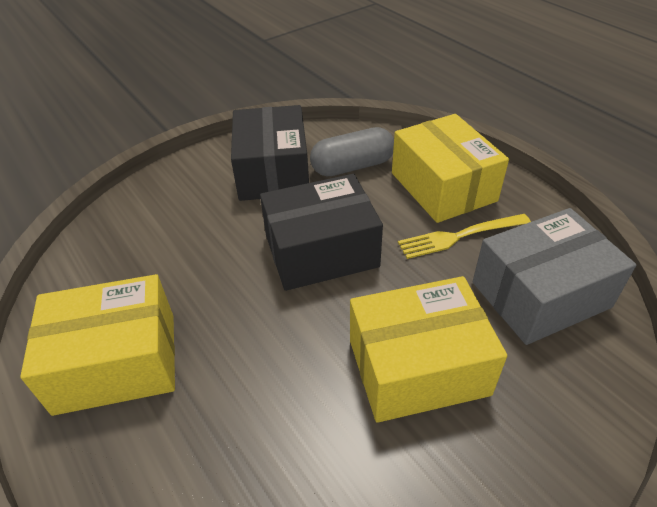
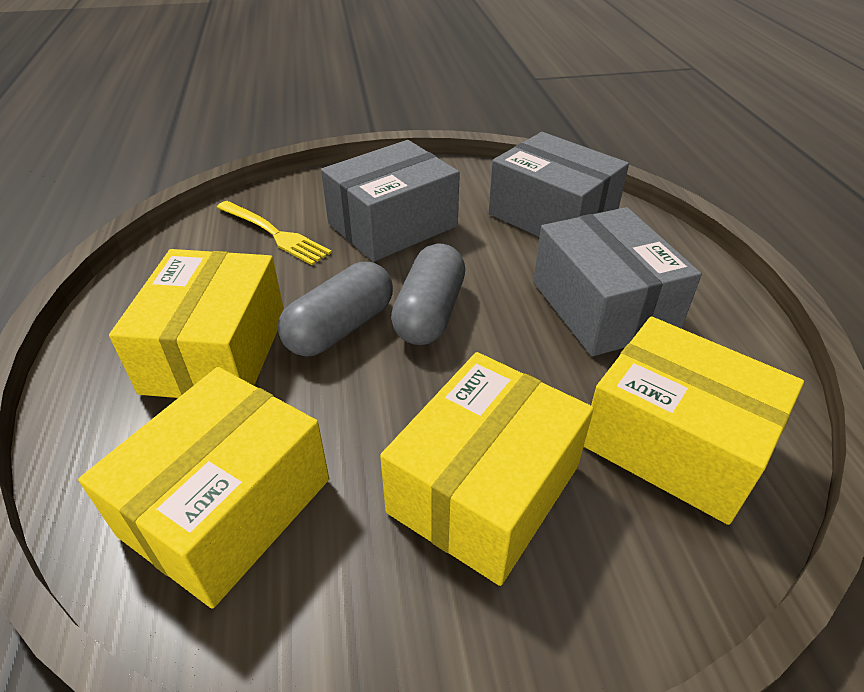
black box: 2 -> 0
grey box: 1 -> 3
grey capsule: 1 -> 2
yellow box: 3 -> 4

